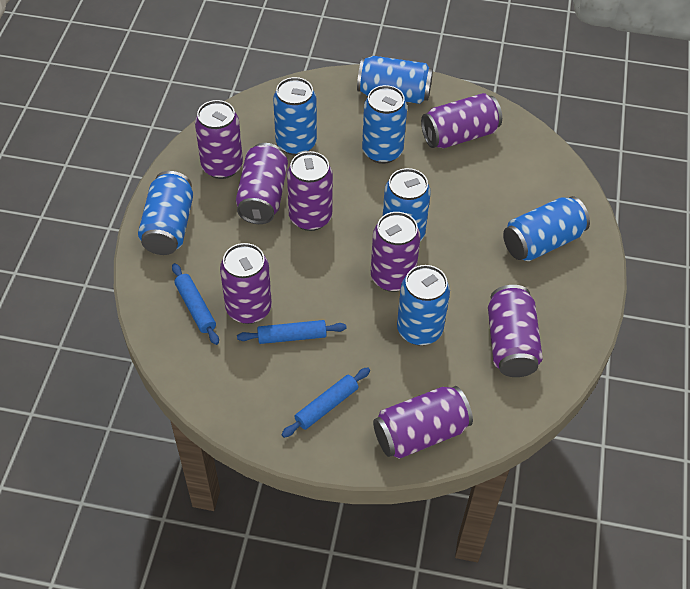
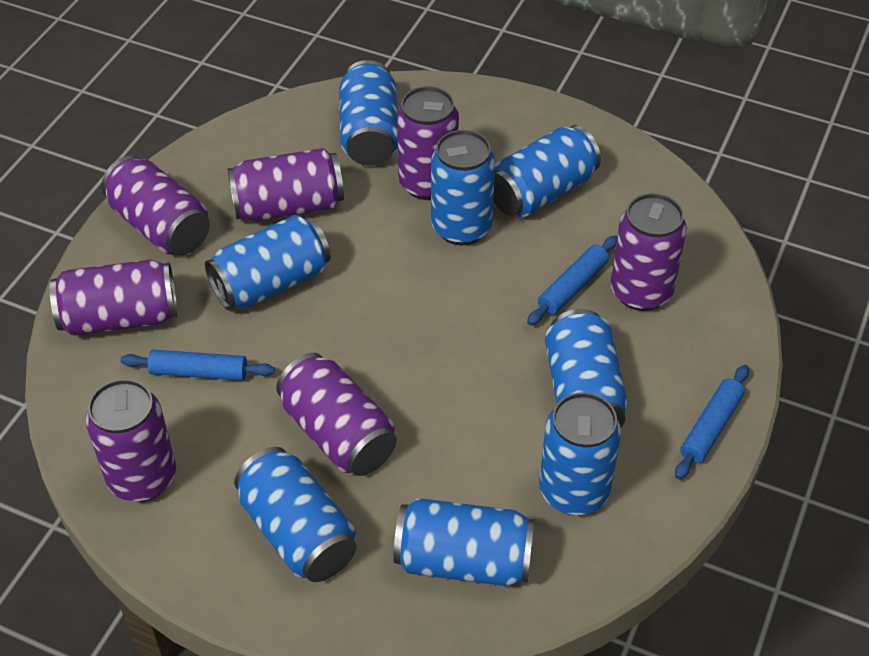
blue can: 7 -> 8
purple can: 8 -> 7

